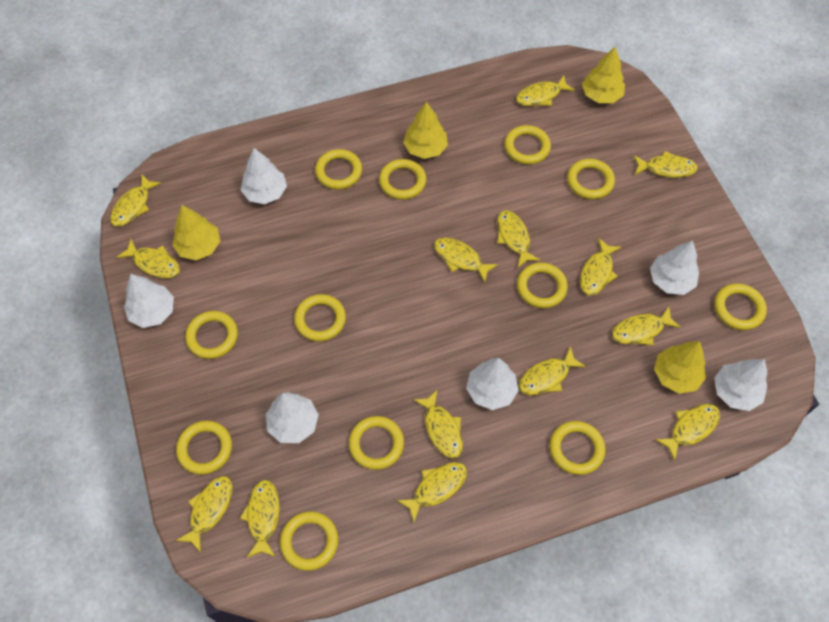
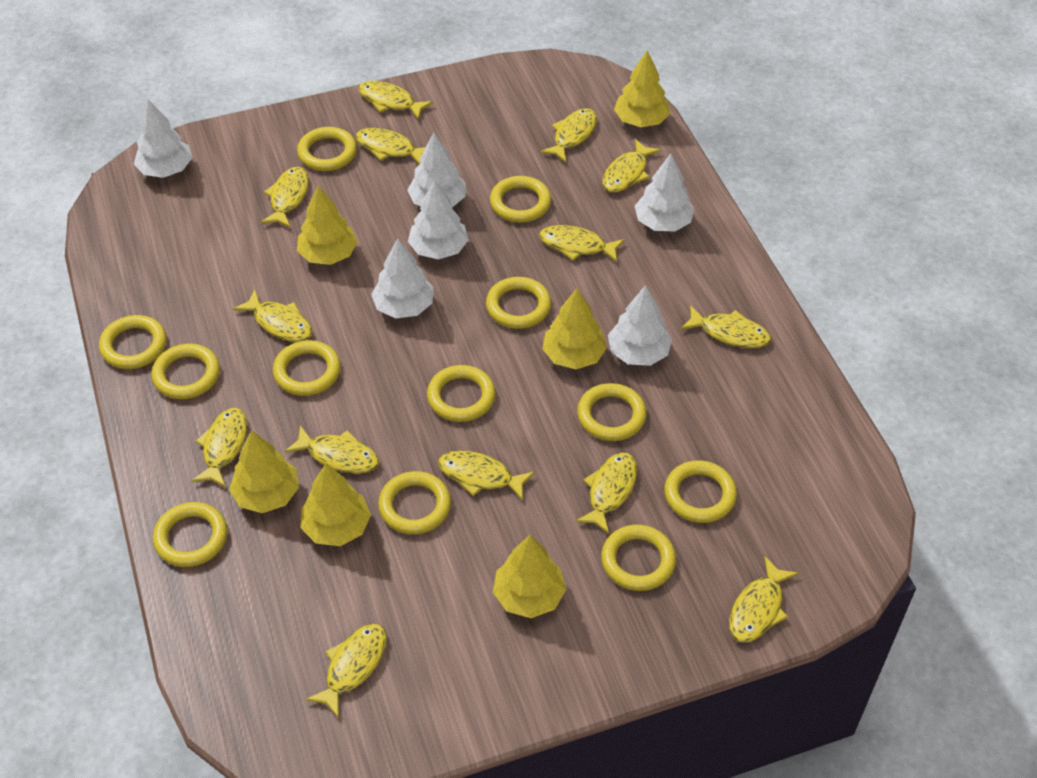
yellow tree: 4 -> 6

